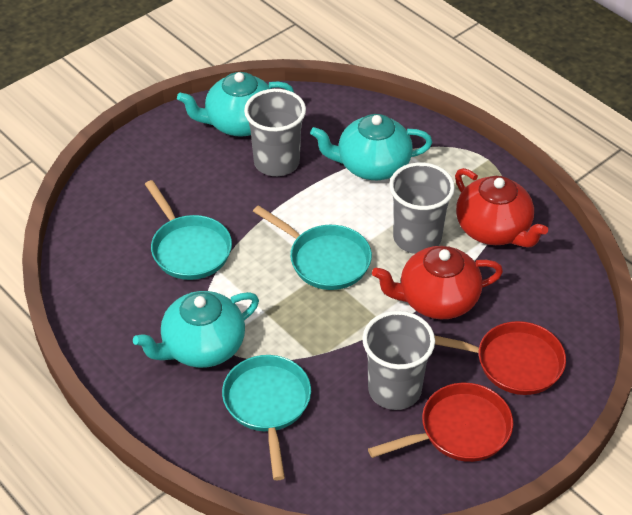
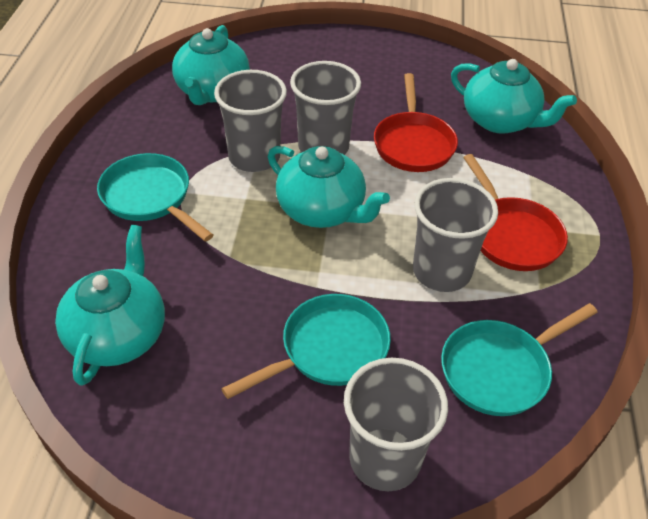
grey cup: 3 -> 4
red teapot: 2 -> 0
turquoise teapot: 3 -> 4

